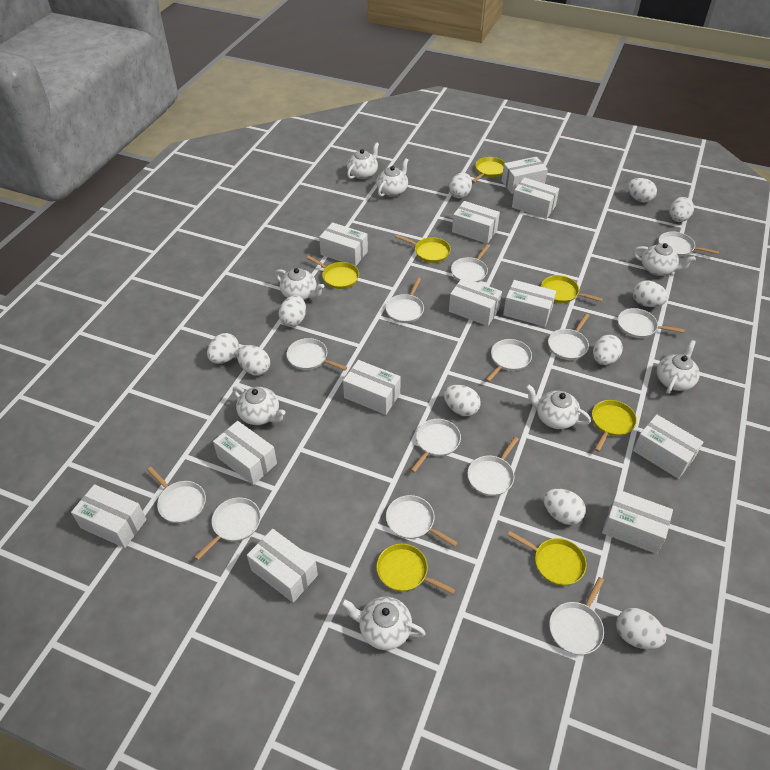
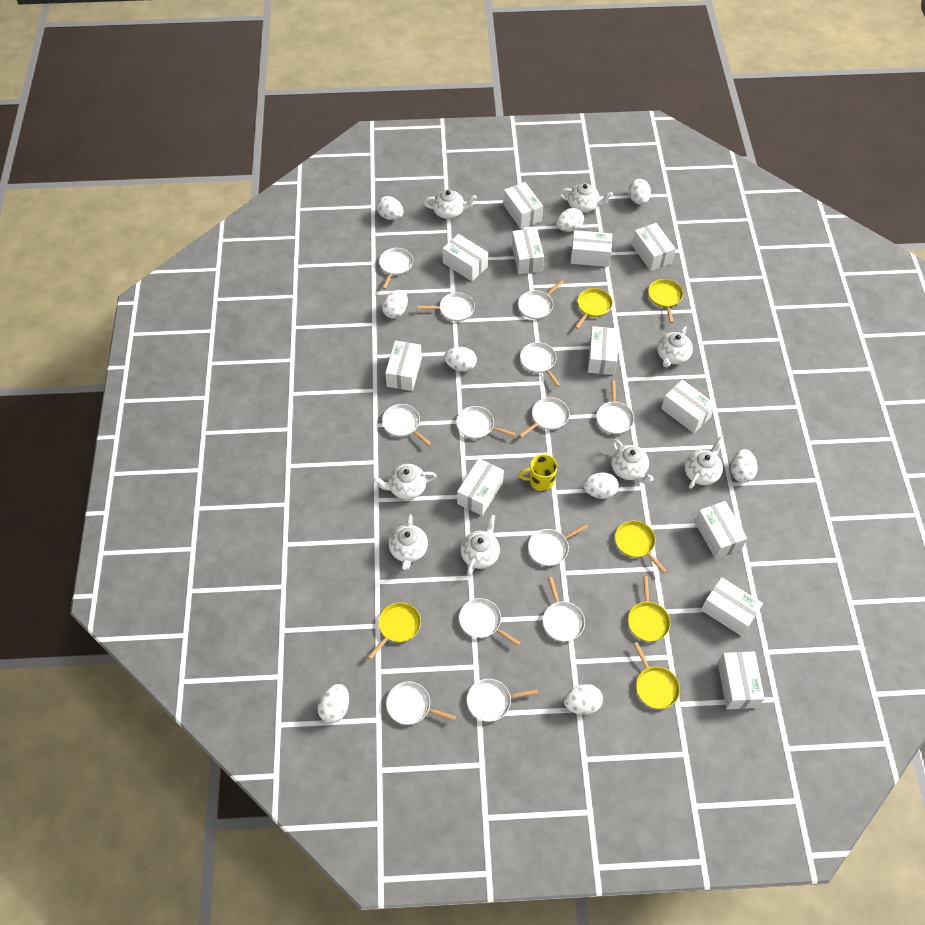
white egg: 11 -> 9
yellow mug: 0 -> 1
yellow pan: 7 -> 6

